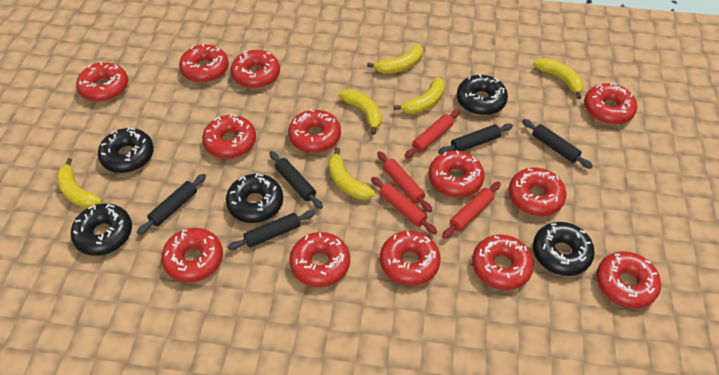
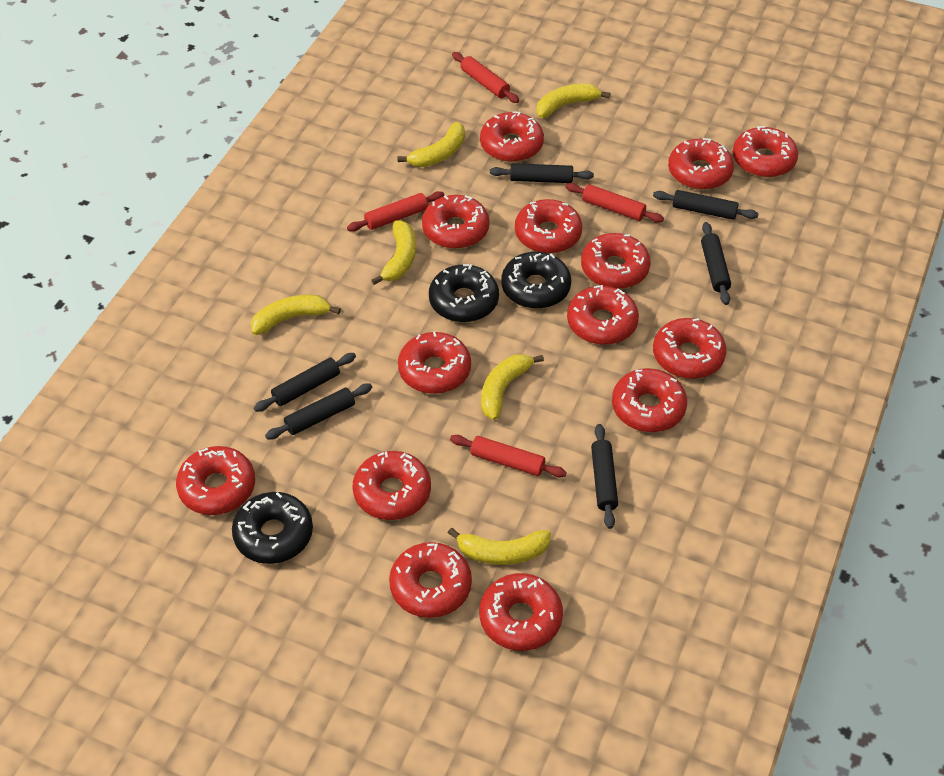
black donut: 5 -> 3
black rolling pin: 5 -> 6
red donut: 13 -> 14

